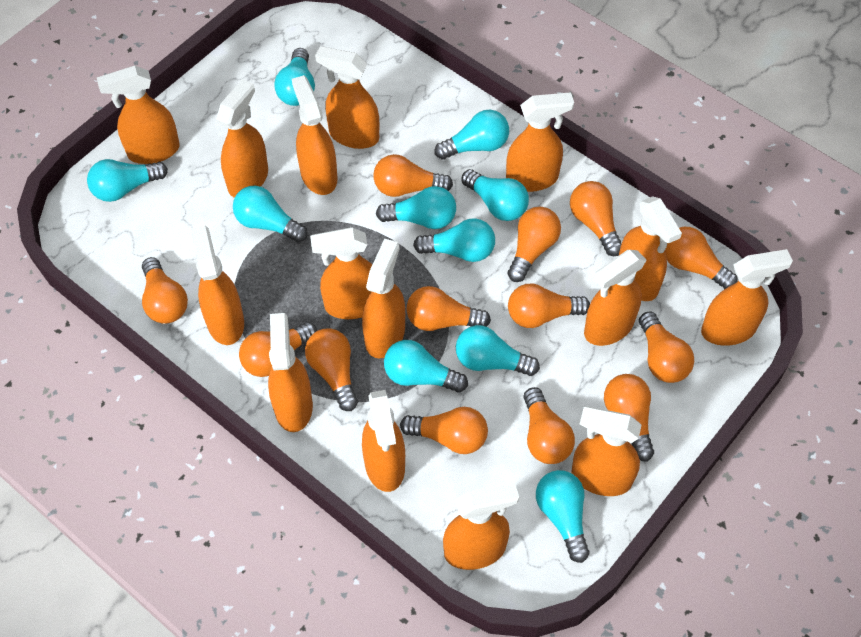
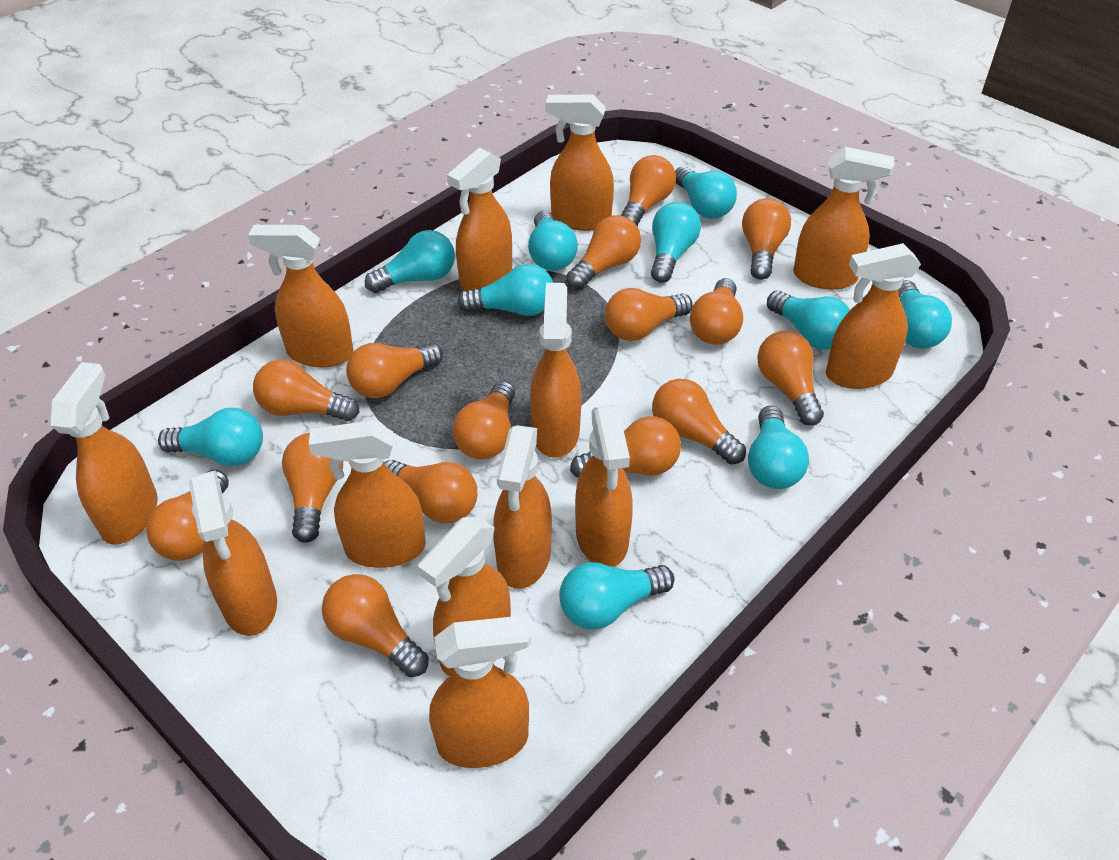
orange light bulb: 13 -> 15
orange spray bottle: 15 -> 13

